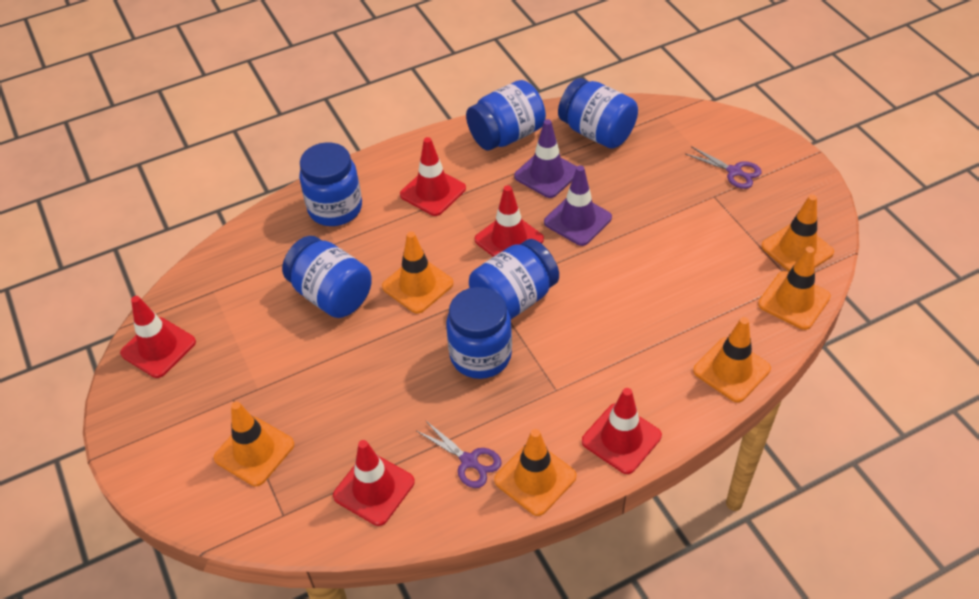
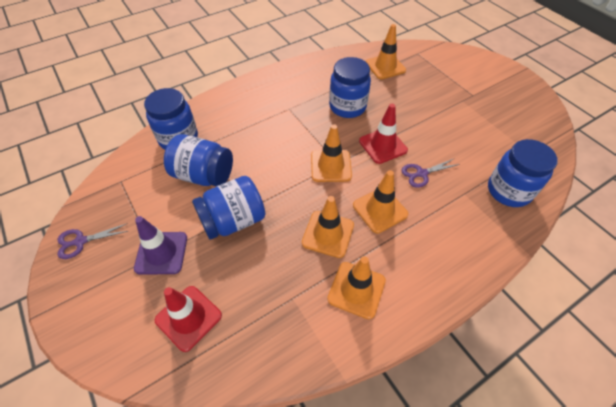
blue jar: 6 -> 5
orange traffic cone: 6 -> 5
purple traffic cone: 2 -> 1
red traffic cone: 5 -> 2

